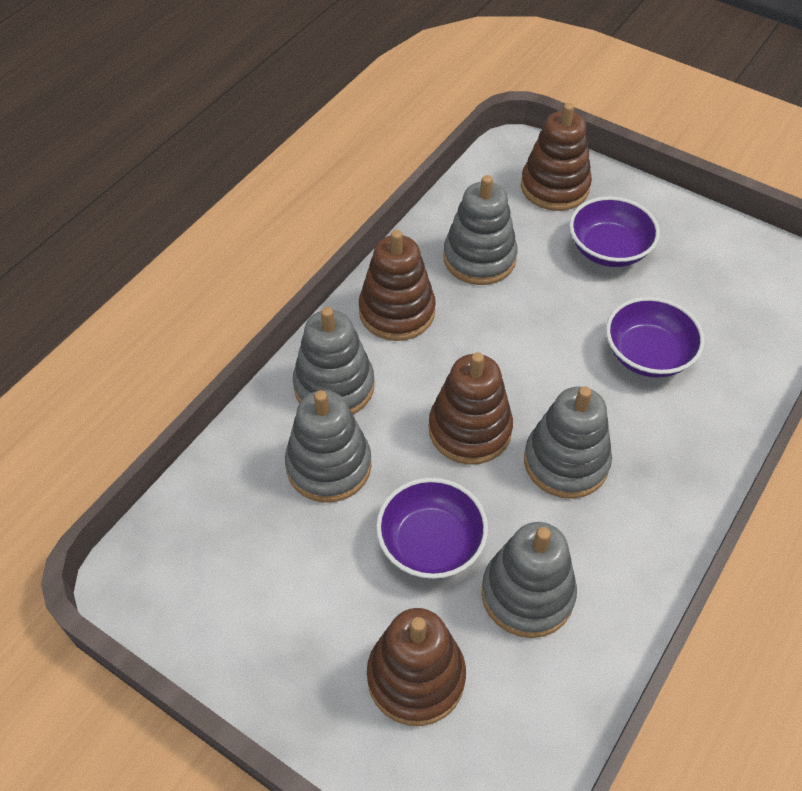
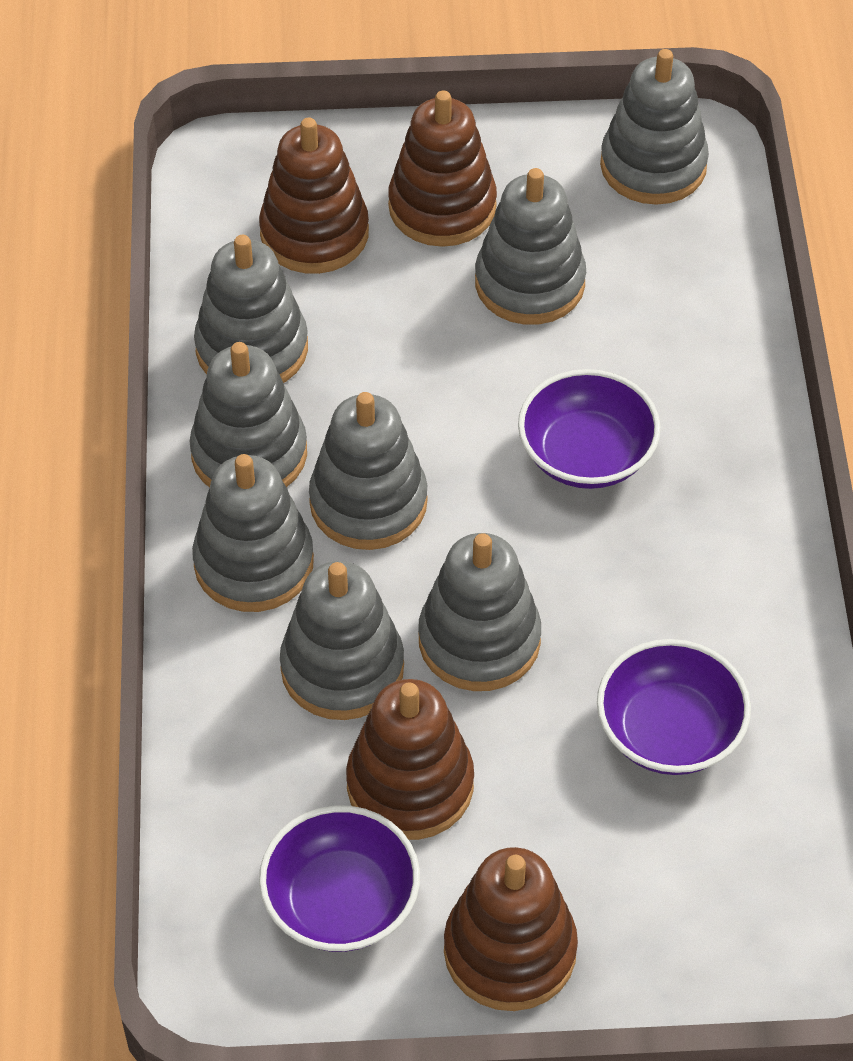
grey stacking toy: 5 -> 8

